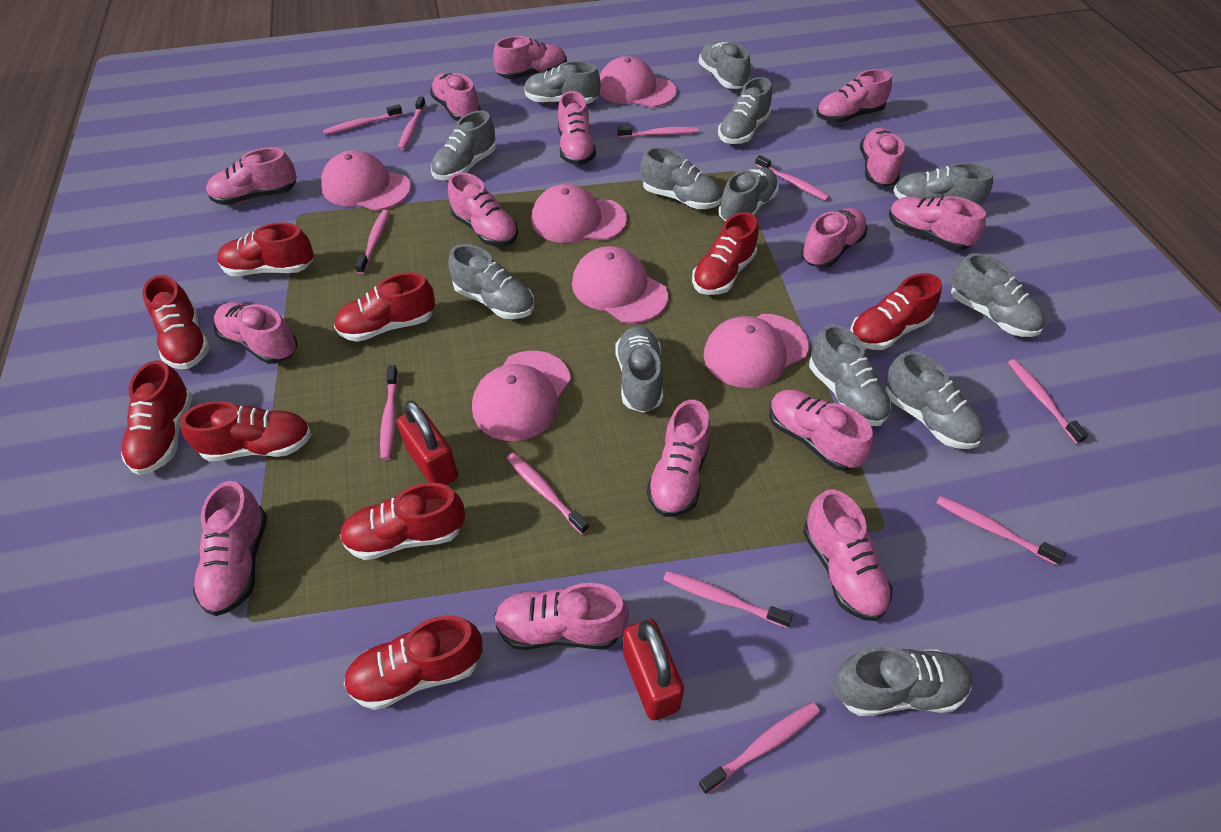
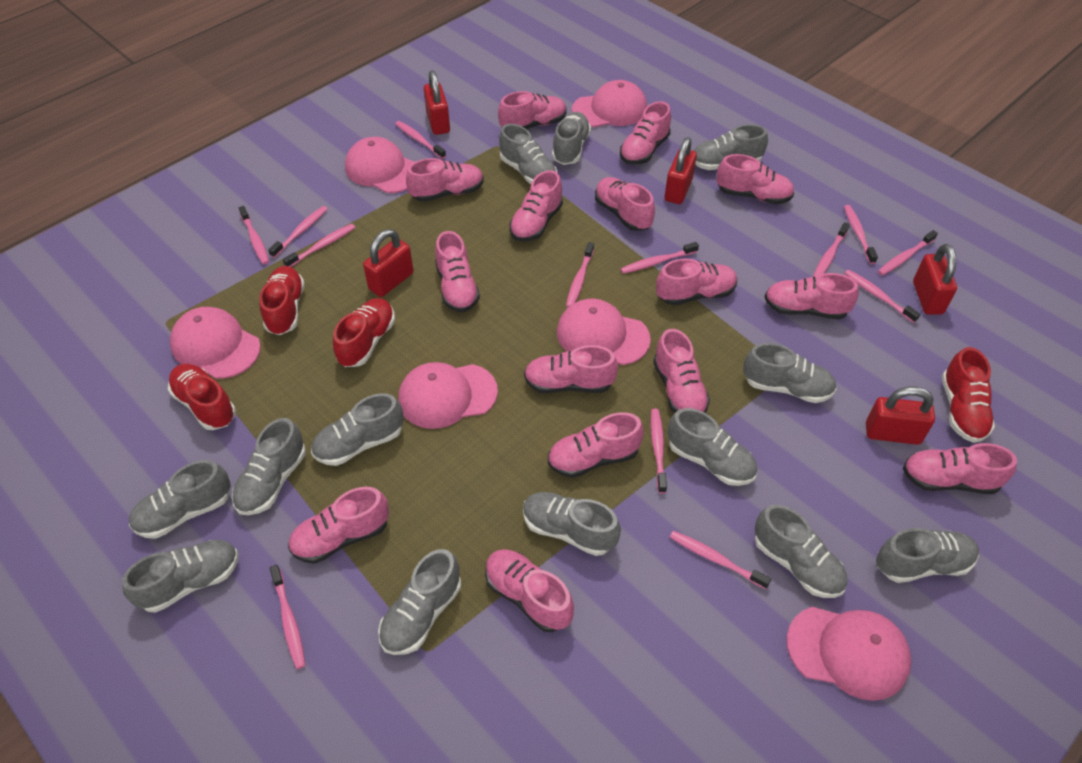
pink toothbrush: 11 -> 13
red padlock: 2 -> 5
red shoe: 9 -> 4

